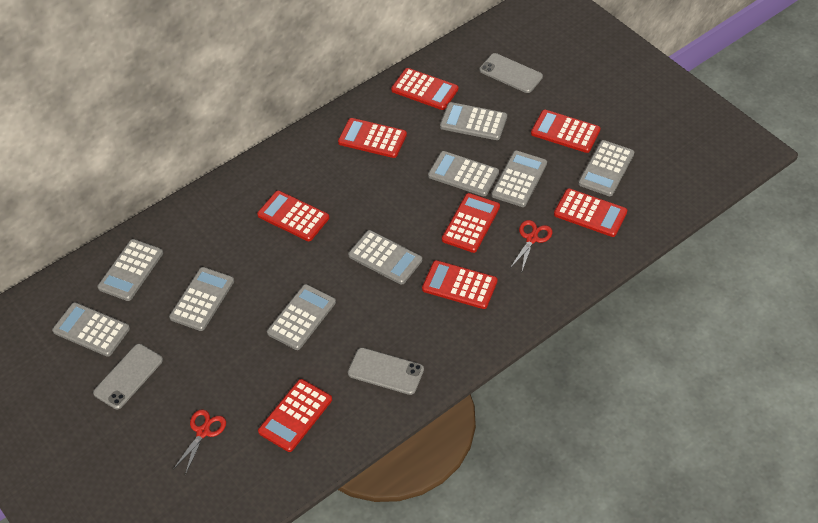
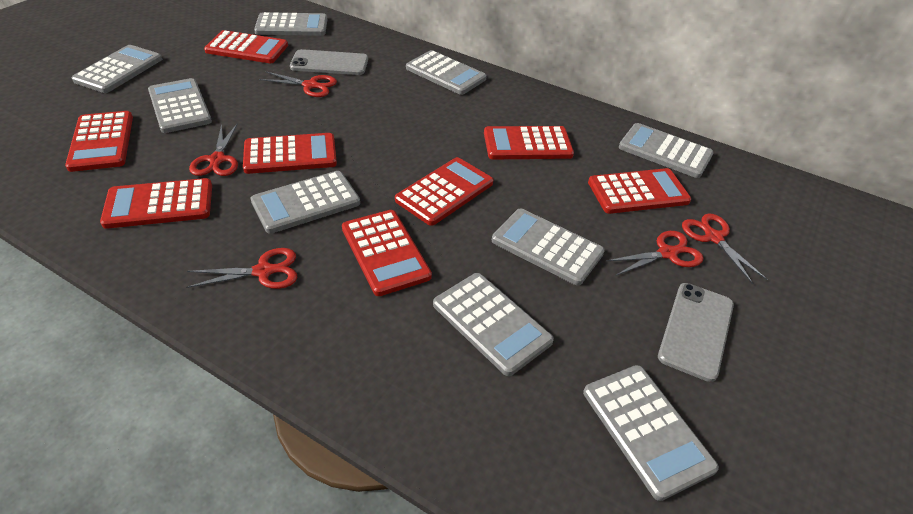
grey phone: 3 -> 2
red scissors: 2 -> 5

